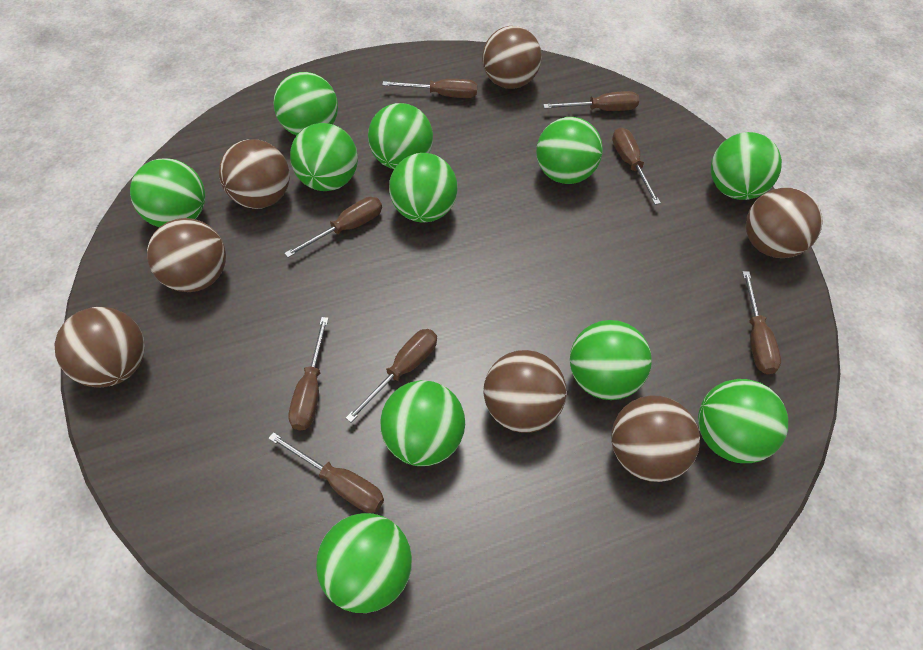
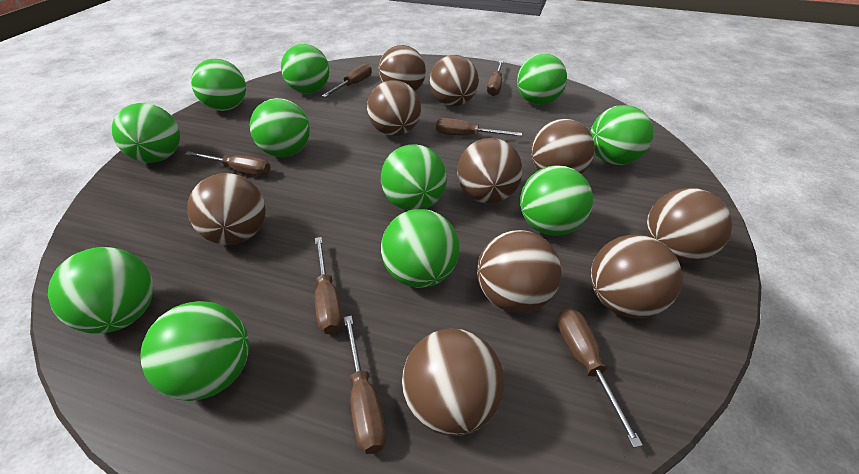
brown ball: 7 -> 10
brown screwdriver: 8 -> 7

